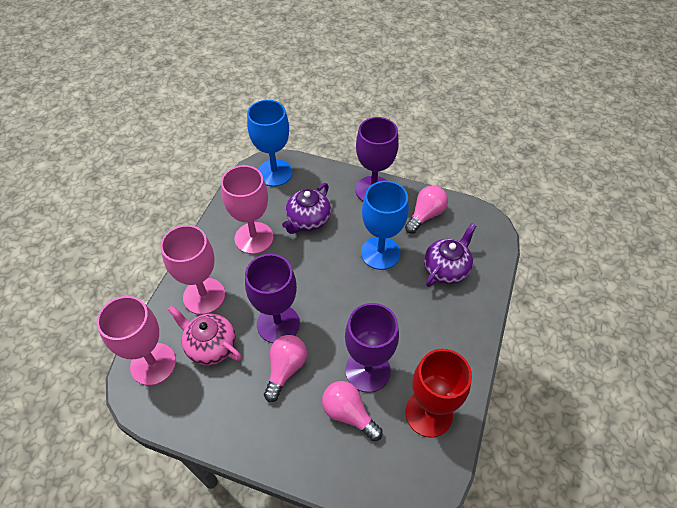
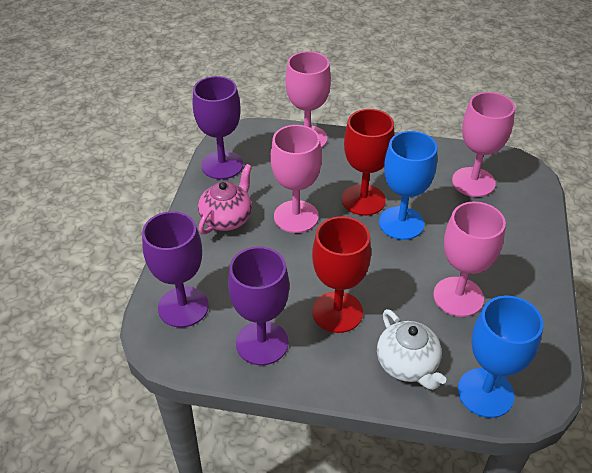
pink goblet: 3 -> 4
pink light bulb: 3 -> 0
purple teapot: 2 -> 0
red goblet: 1 -> 2
white teapot: 0 -> 1

